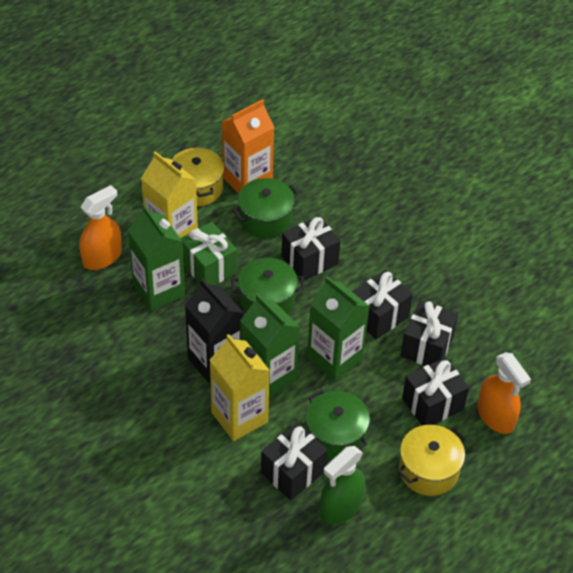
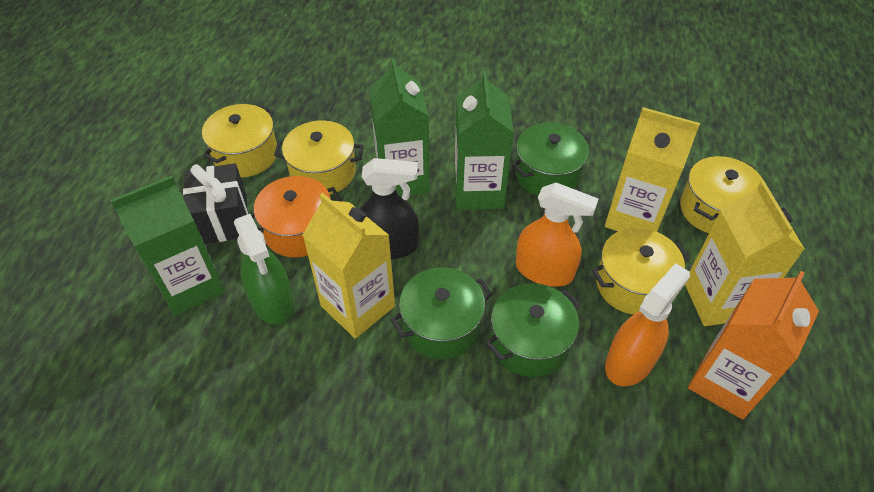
black carton: 1 -> 0
black gift: 5 -> 1
black spray bottle: 0 -> 1
green gift: 1 -> 0
orange pot: 0 -> 1
yellow carton: 2 -> 3
yellow pot: 2 -> 4

